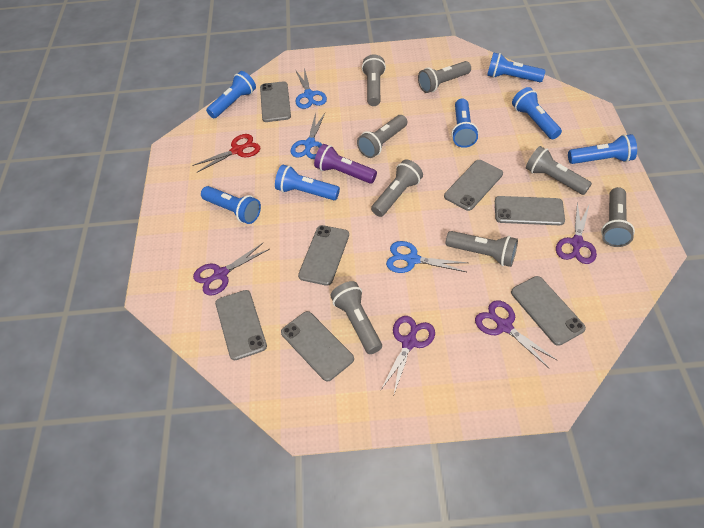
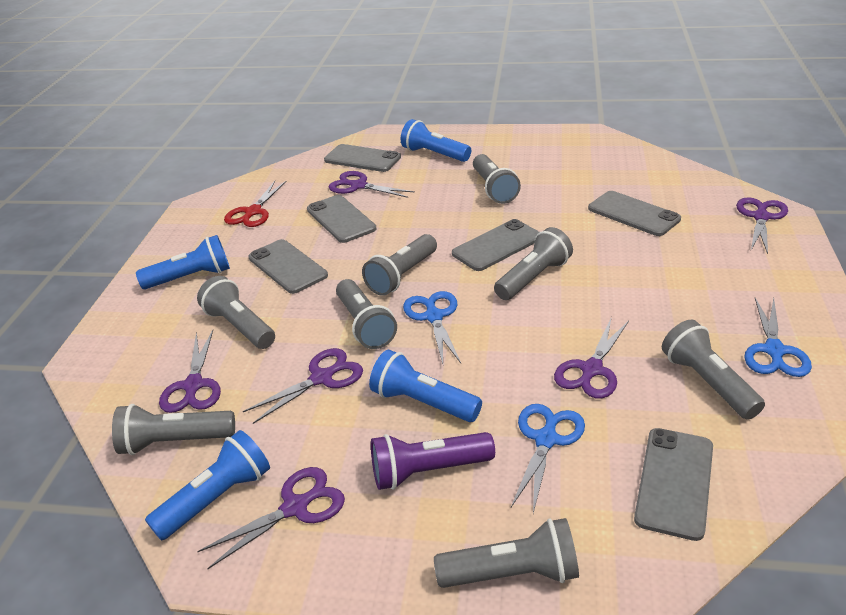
blue flashlight: 7 -> 4
grey phone: 7 -> 6
purple scissors: 4 -> 6

